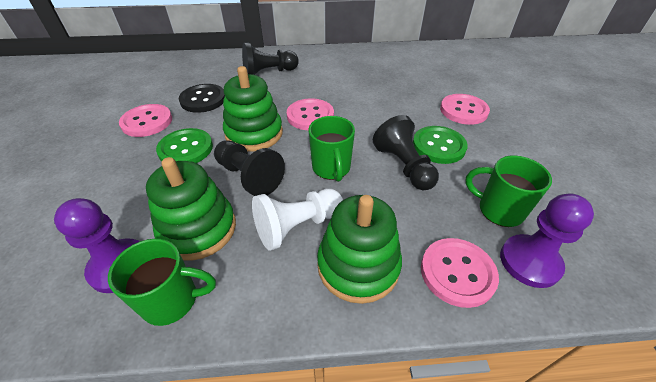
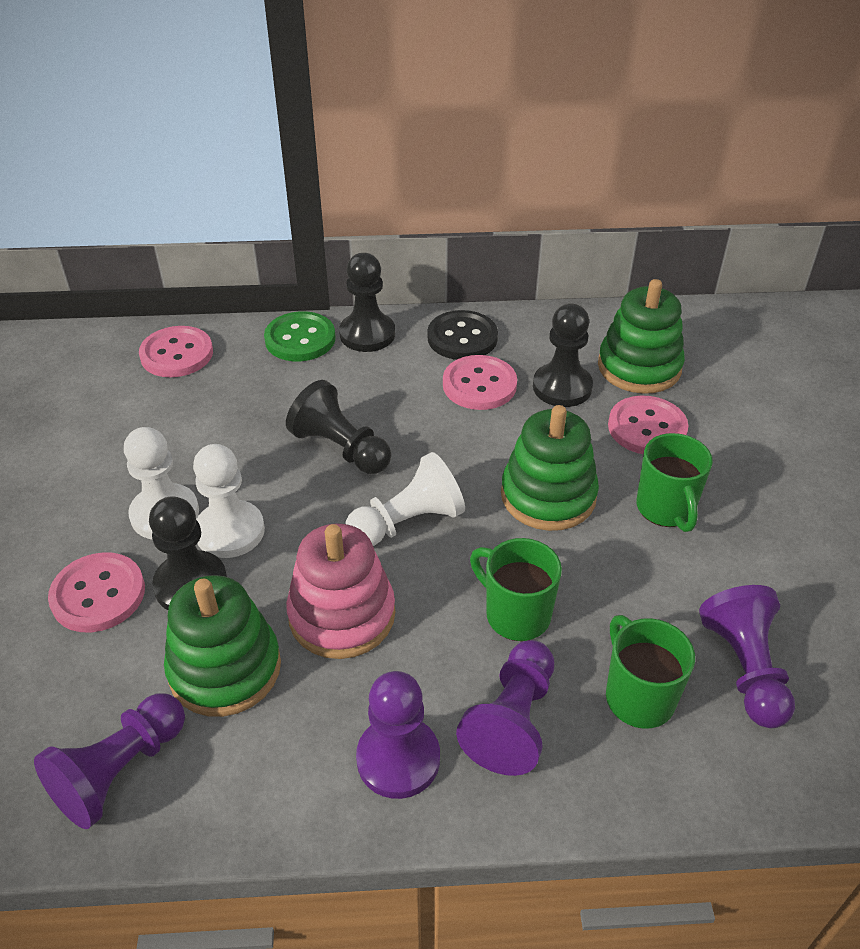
black pawn: 3 -> 4
green button: 2 -> 1
pink stacking toy: 0 -> 1
purple pawn: 2 -> 4
white pawn: 1 -> 3

